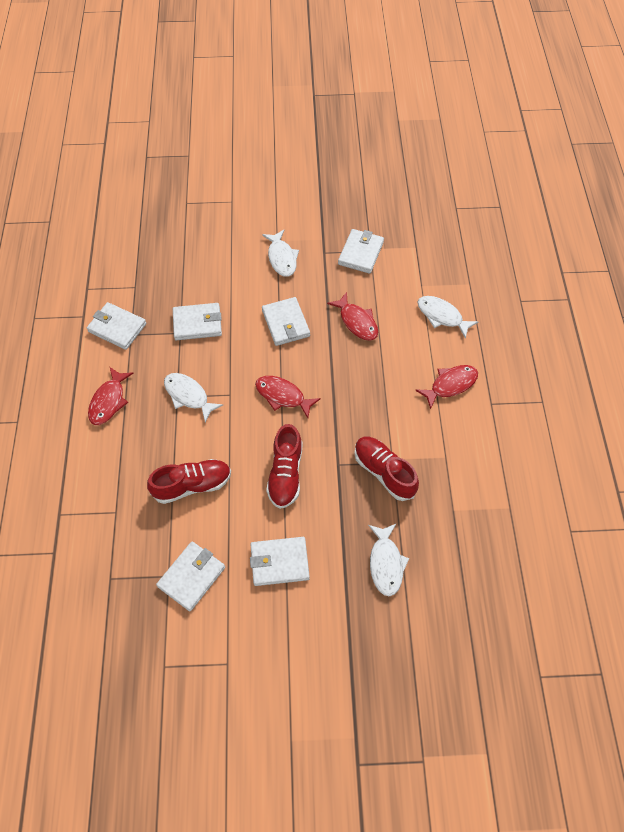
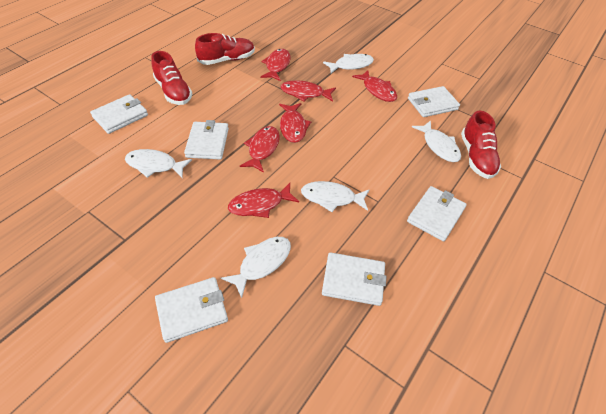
red fish: 4 -> 6
white fish: 4 -> 5

